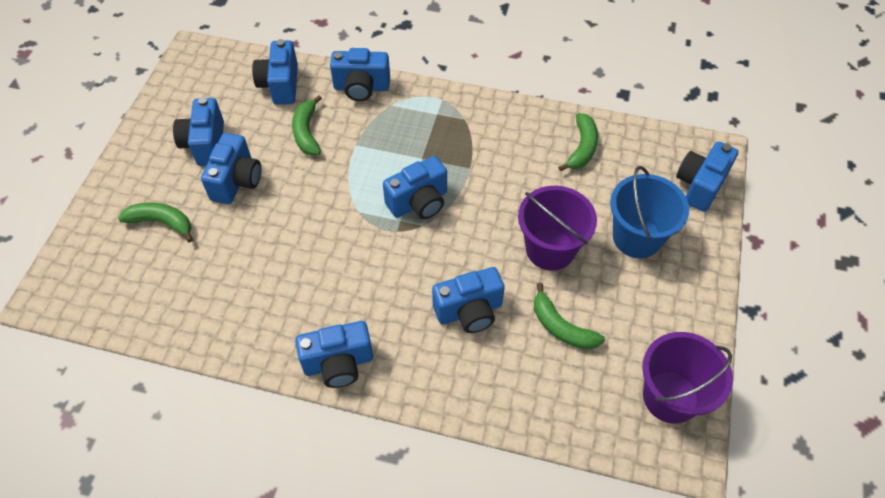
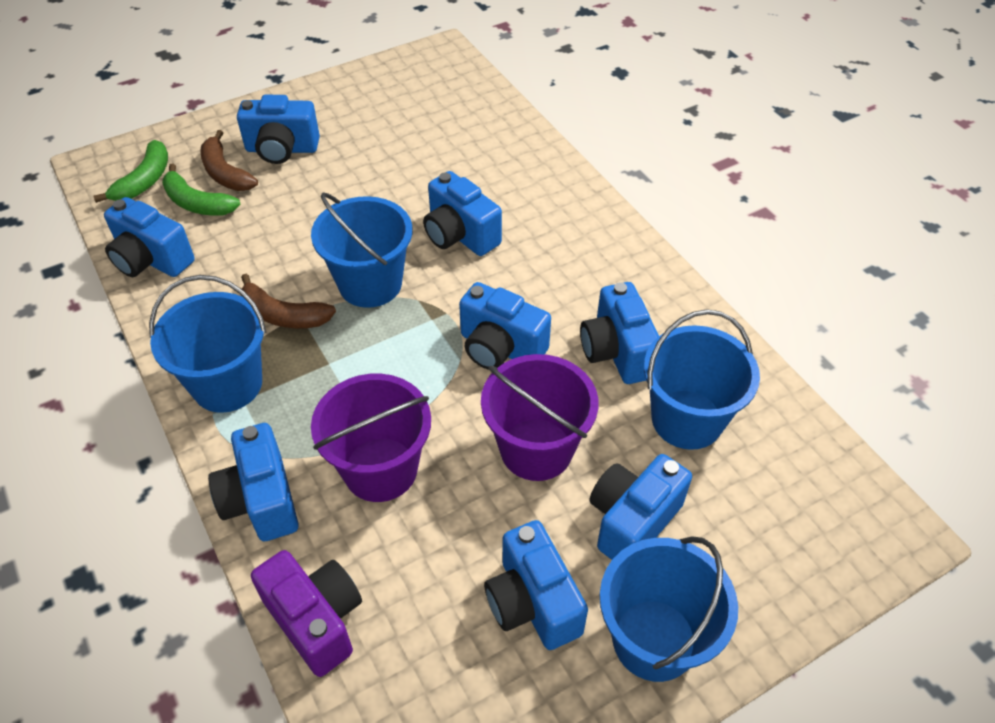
blue bucket: 1 -> 4
brown banana: 0 -> 2
green banana: 4 -> 2
purple camera: 0 -> 1

